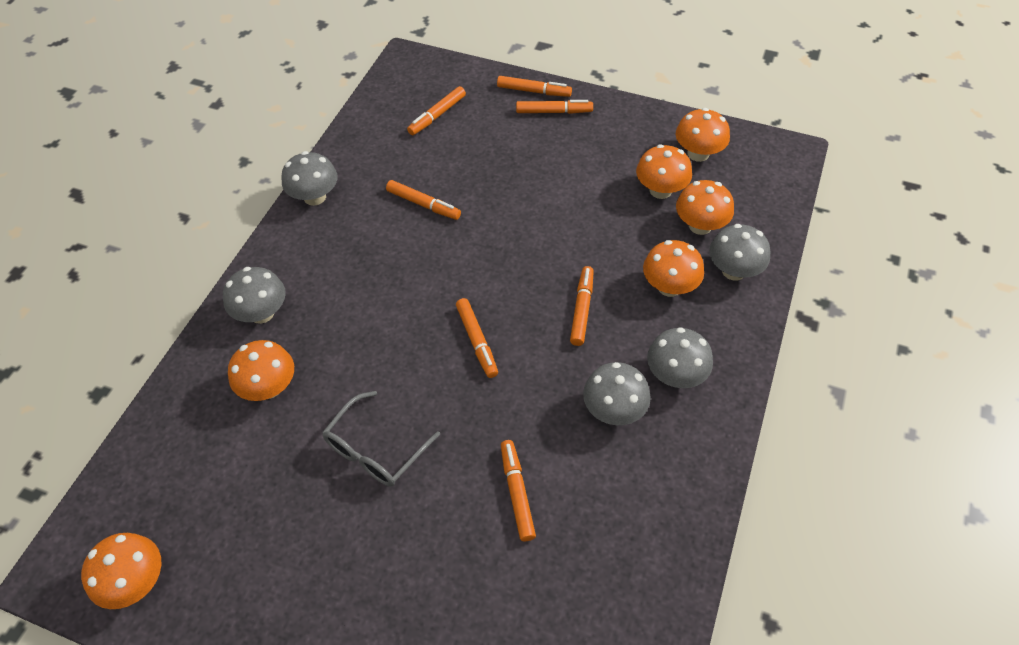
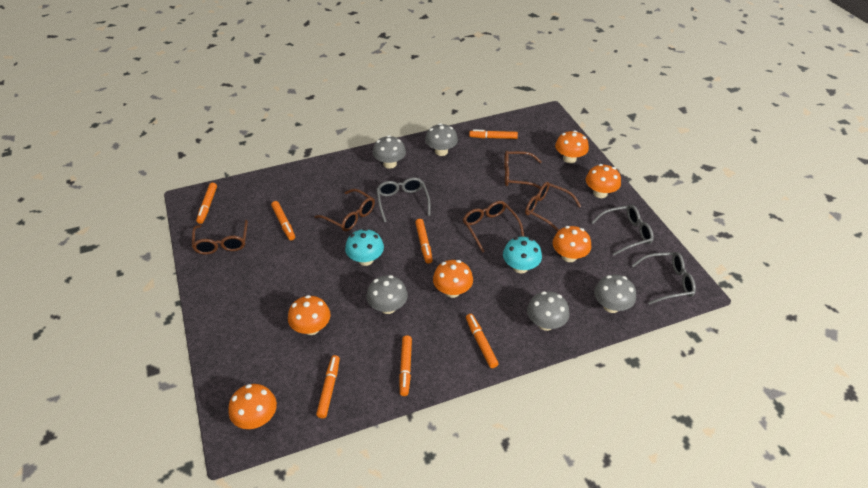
brown glasses: 0 -> 5
grey glasses: 1 -> 3
turquoise mushroom: 0 -> 2

